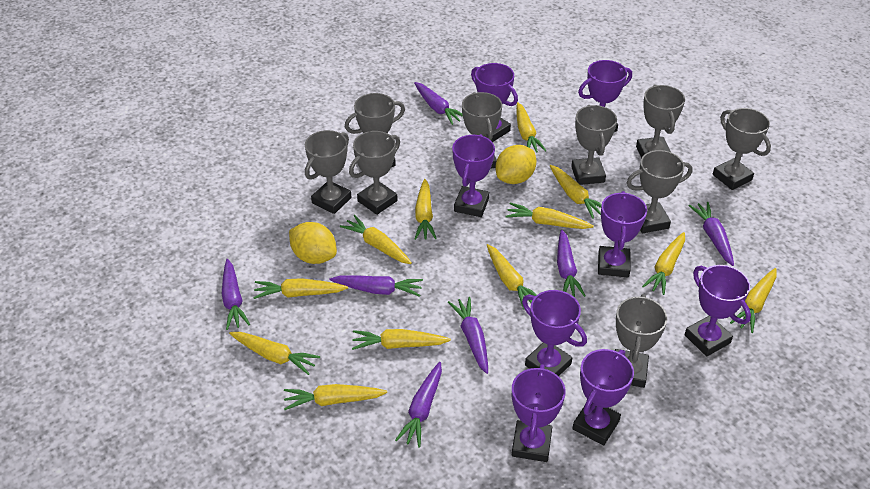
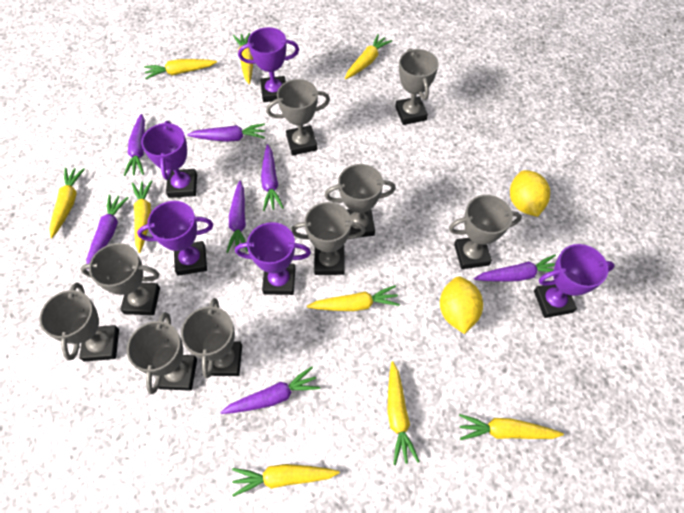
purple trophy: 8 -> 5
yellow carrot: 12 -> 9

